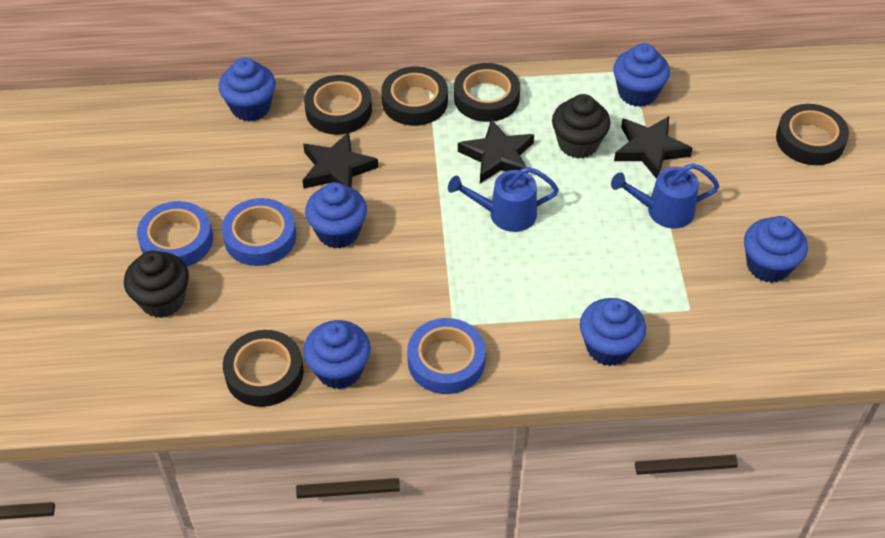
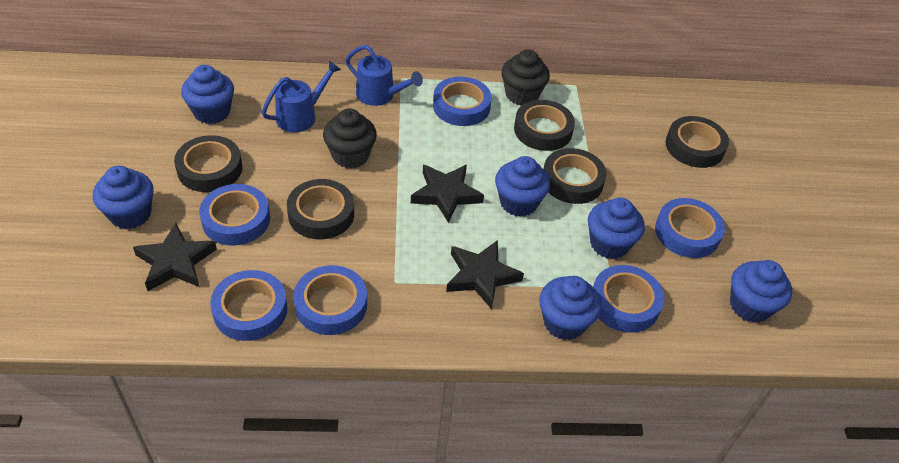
blue tape: 3 -> 6

